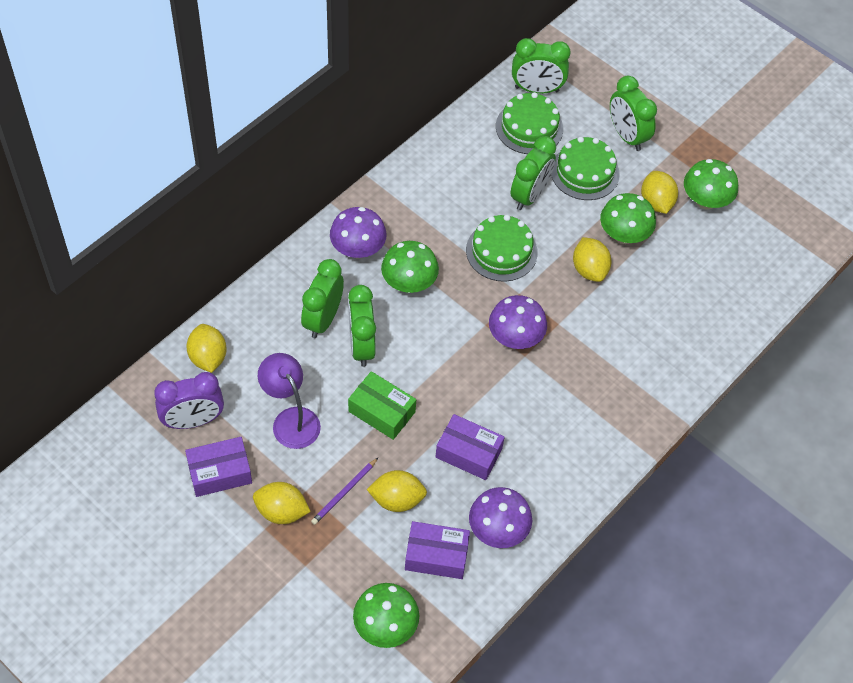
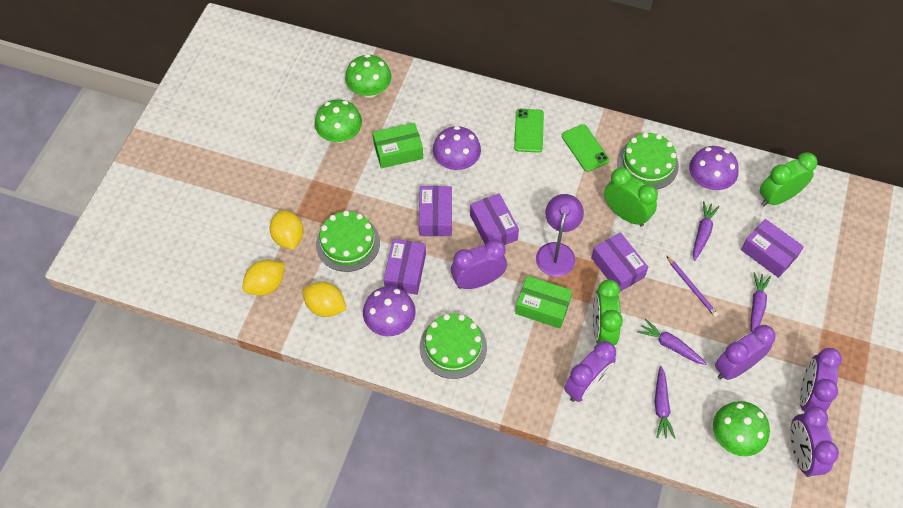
green box: 1 -> 2
green clock: 5 -> 3
green mushroom: 4 -> 3
green phone: 0 -> 2
purple box: 3 -> 5
purple carrot: 0 -> 4
purple clock: 1 -> 5
yellow lemon: 5 -> 3

